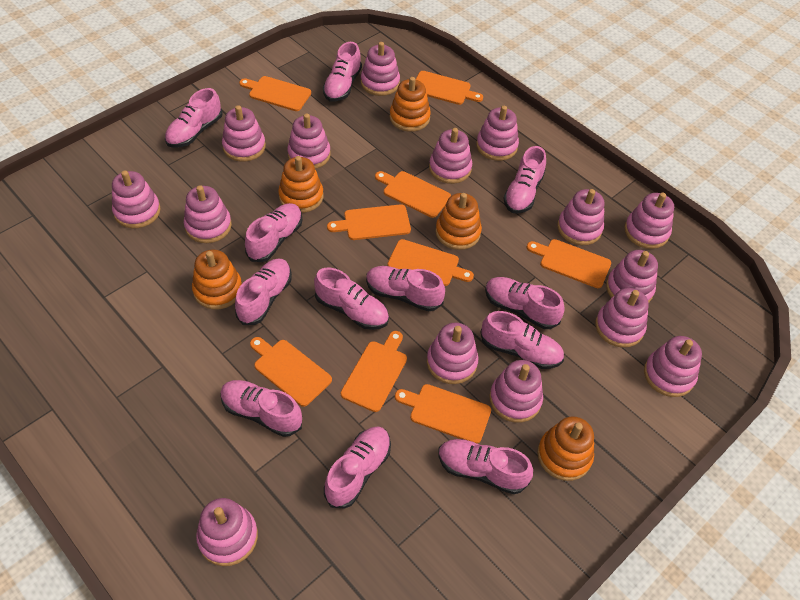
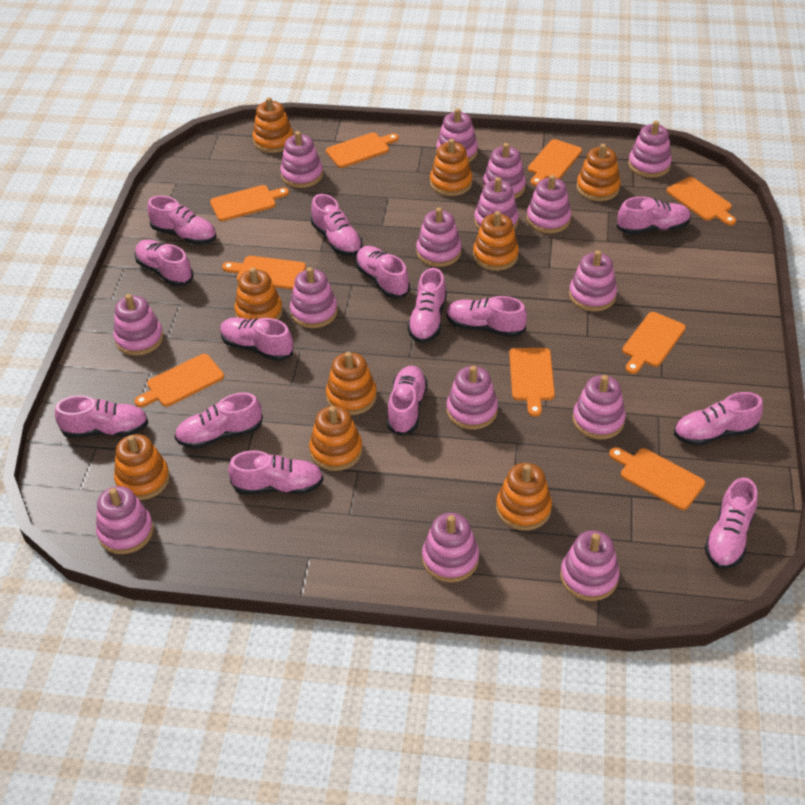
orange stacking toy: 5 -> 9
pink shoe: 12 -> 14

